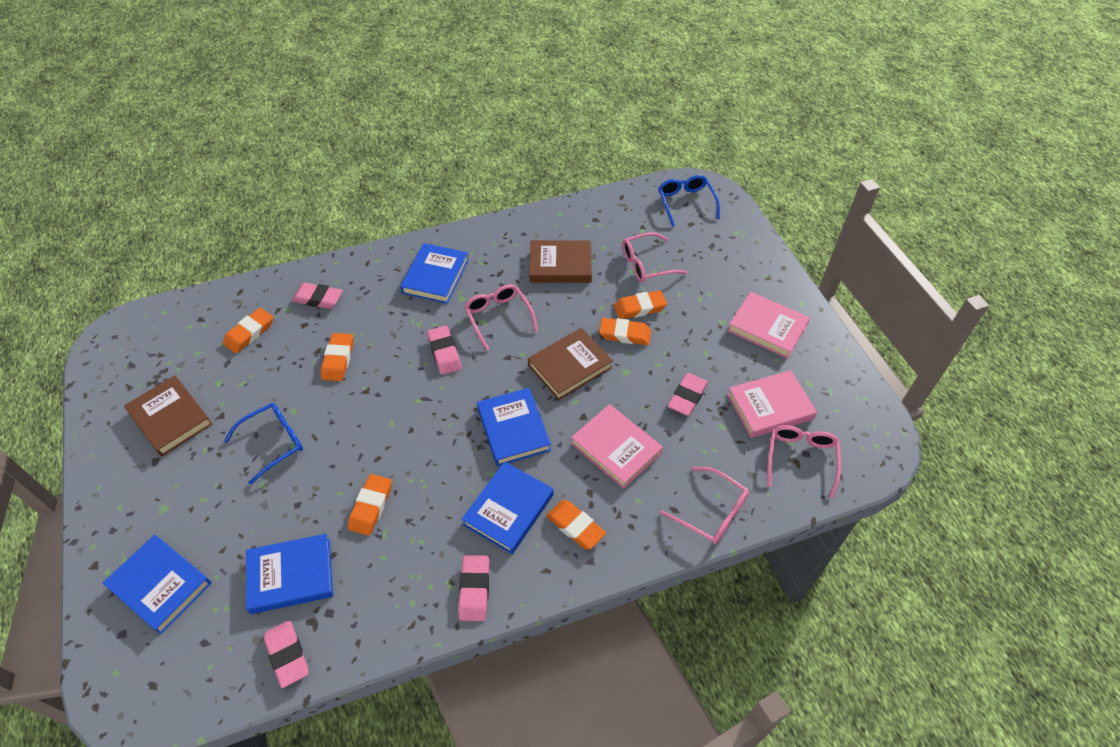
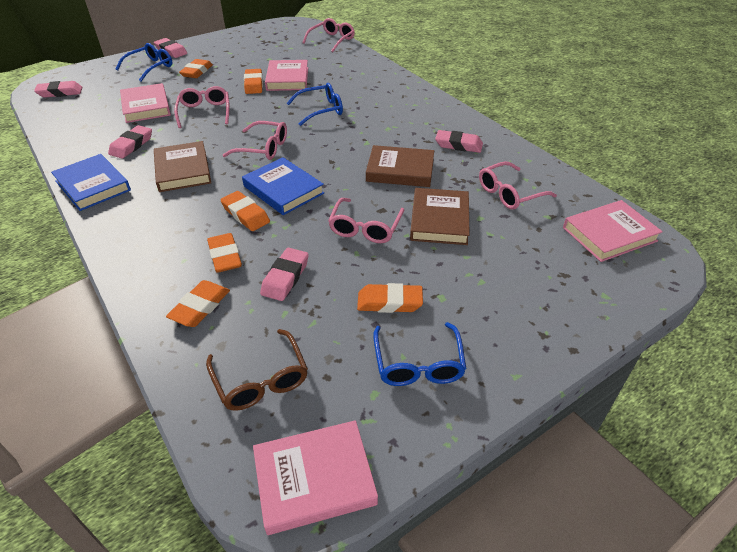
blue book: 5 -> 2
blue glasses: 2 -> 3
brown glasses: 0 -> 1
pink book: 3 -> 4
pink glasses: 4 -> 5

